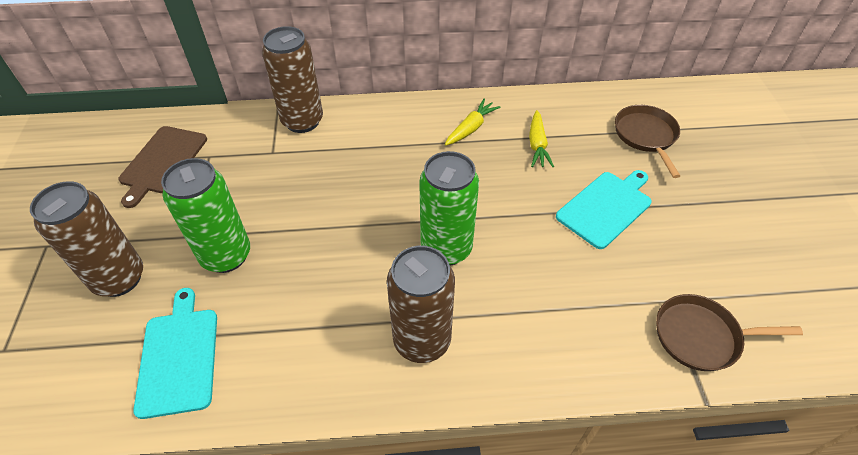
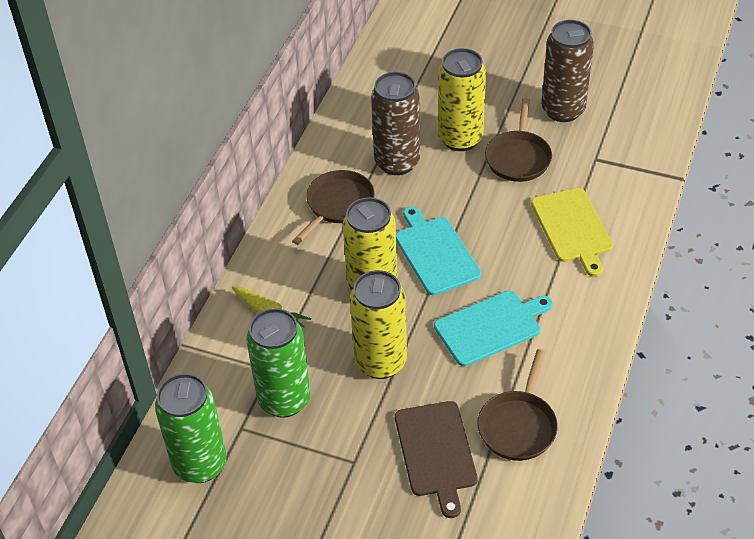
brown can: 3 -> 2
brown pan: 2 -> 3
yellow can: 0 -> 3
yellow carrot: 2 -> 1
yellow cutting board: 0 -> 1

